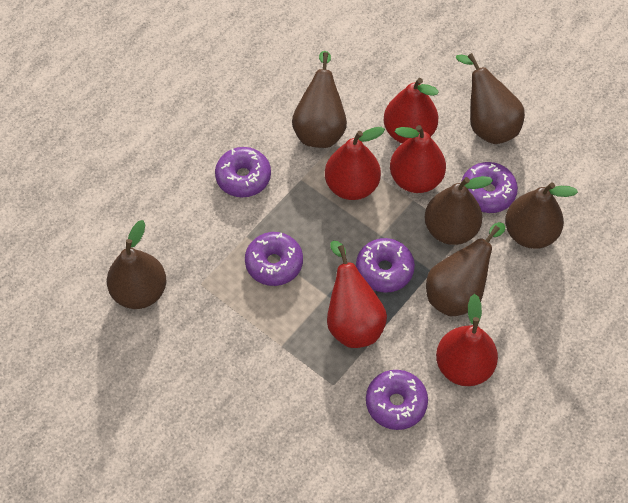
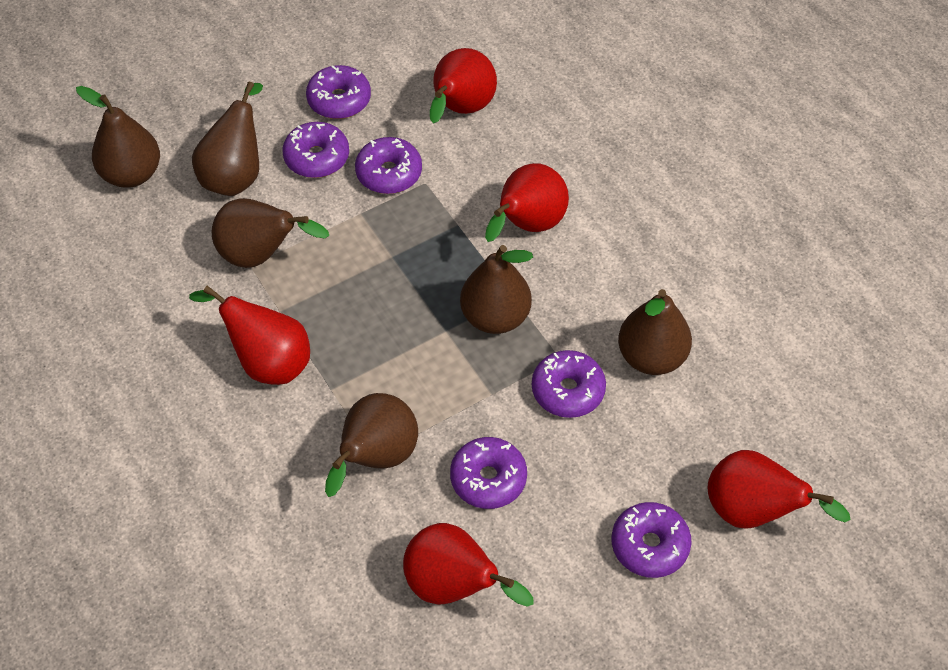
purple donut: 5 -> 6

